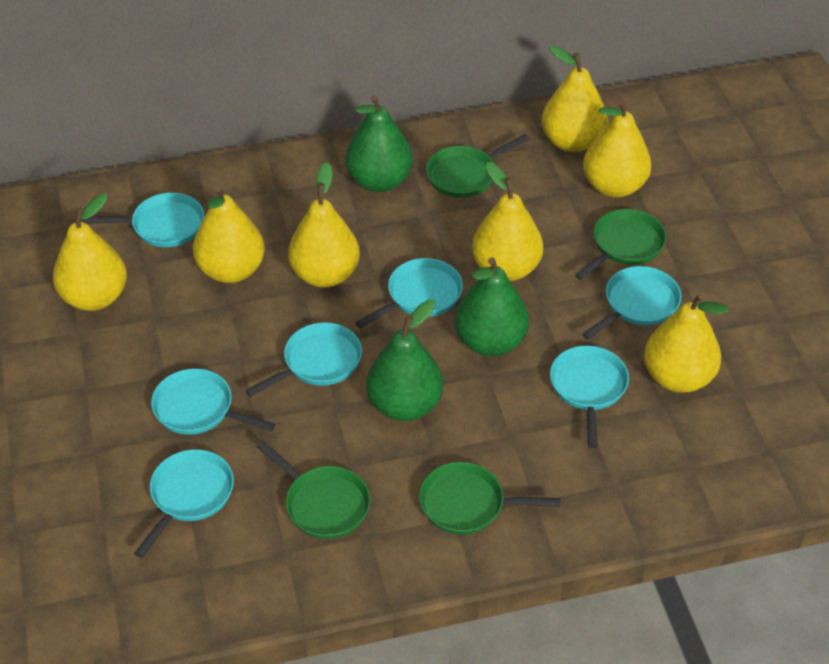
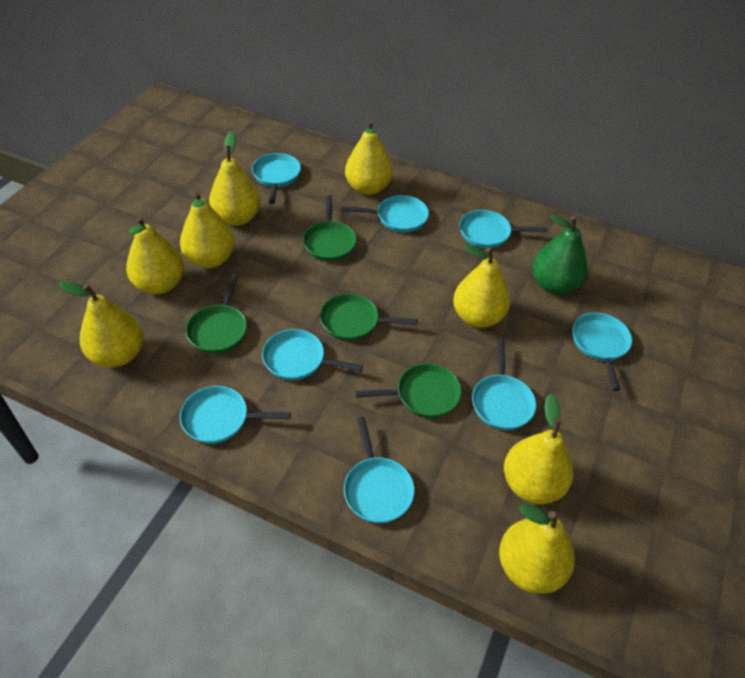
green pear: 3 -> 1
turquoise pan: 7 -> 8
yellow pear: 7 -> 8

